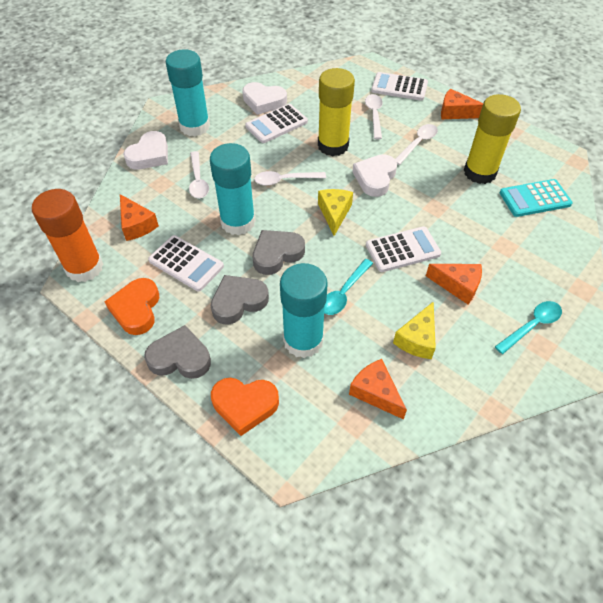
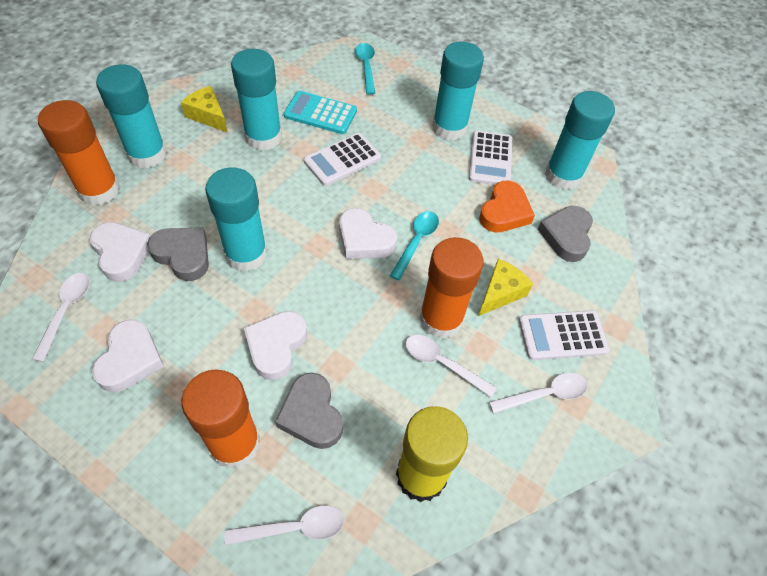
orange cheese: 4 -> 0
orange glue stick: 1 -> 3
orange heart: 2 -> 1
turquoise glue stick: 3 -> 5
white calculator: 4 -> 3
white heart: 3 -> 4
yellow glue stick: 2 -> 1

